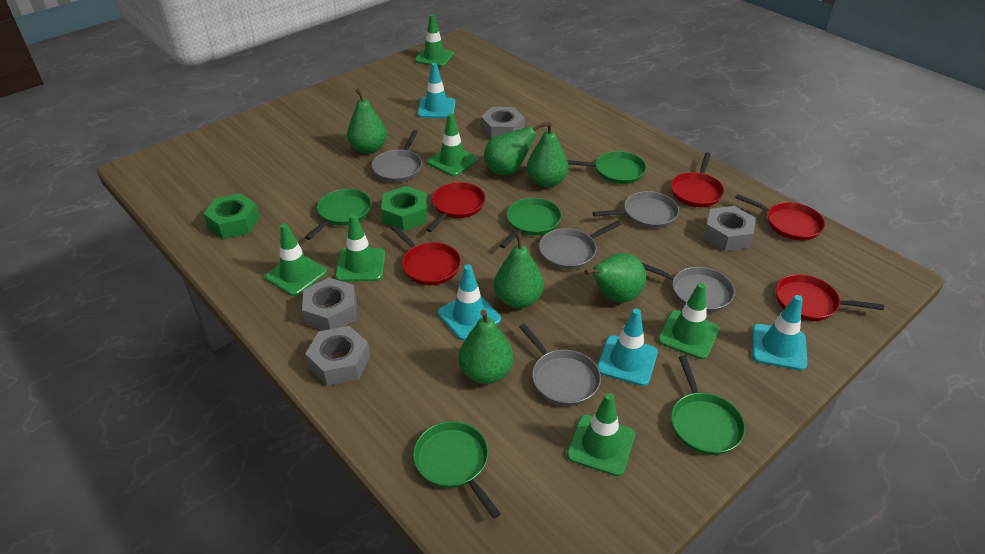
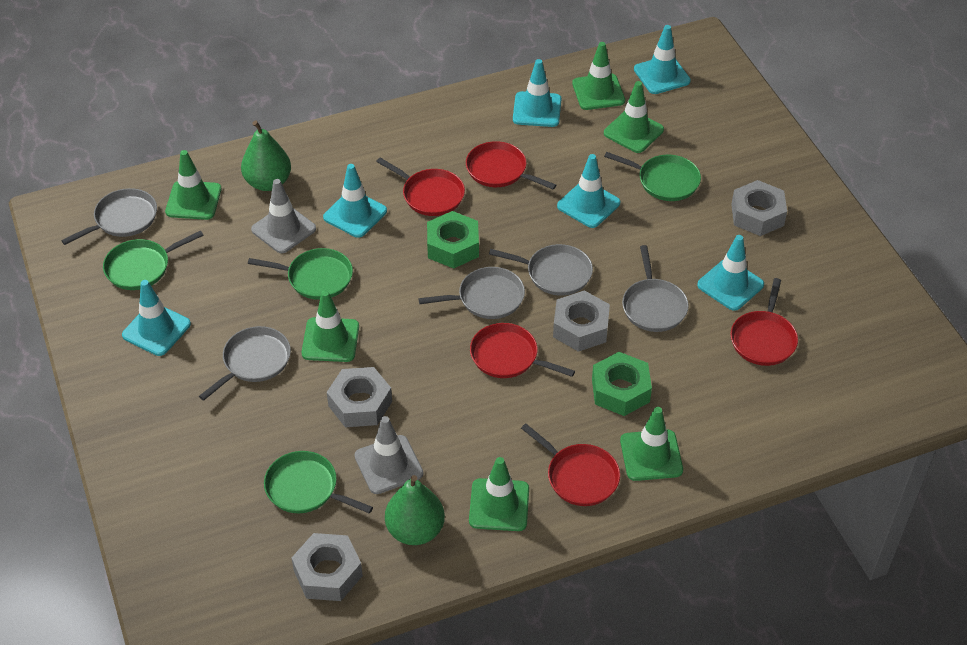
green pan: 5 -> 4
green pear: 6 -> 2
grey traffic cone: 0 -> 2
turquoise traffic cone: 4 -> 6

